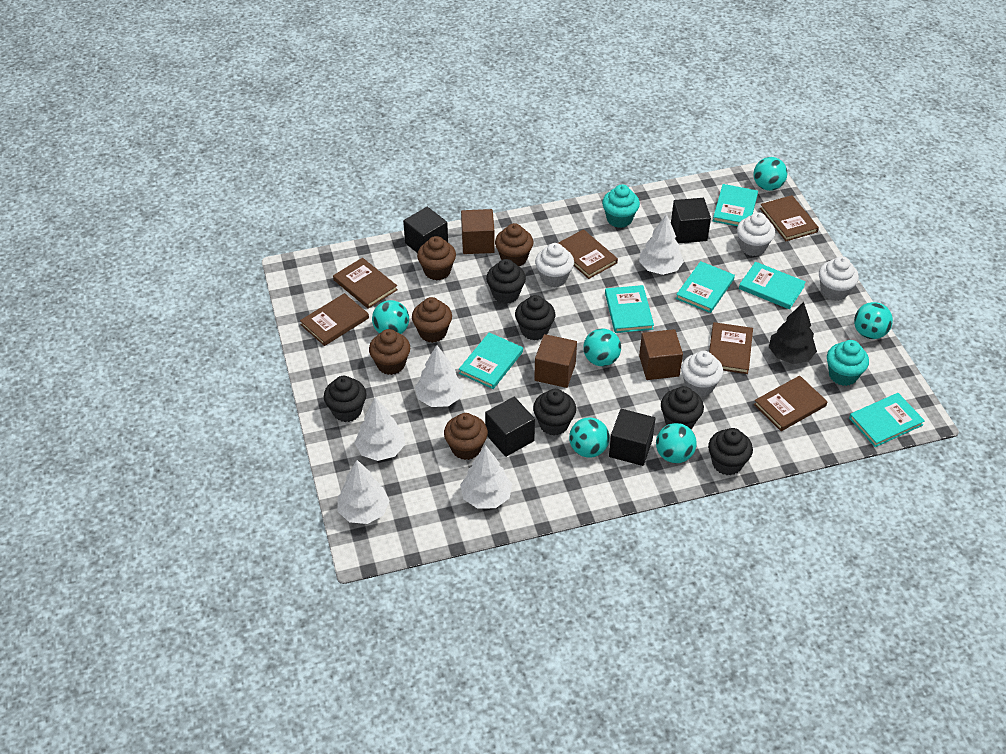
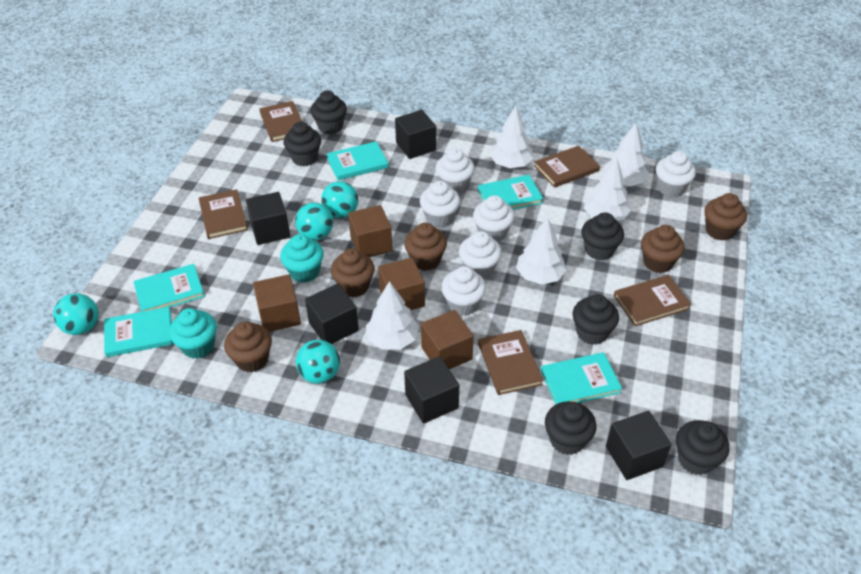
black cube: 4 -> 5
black tree: 1 -> 0
brown book: 6 -> 5
brown cube: 3 -> 4
turquoise ball: 6 -> 4
turquoise book: 6 -> 5
white cupcake: 4 -> 6

